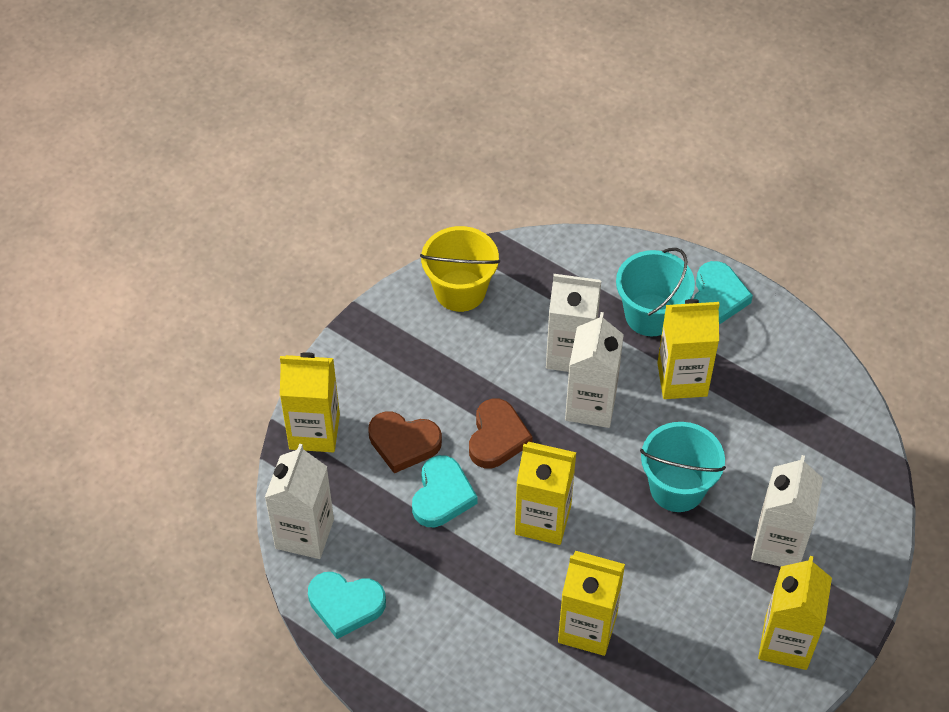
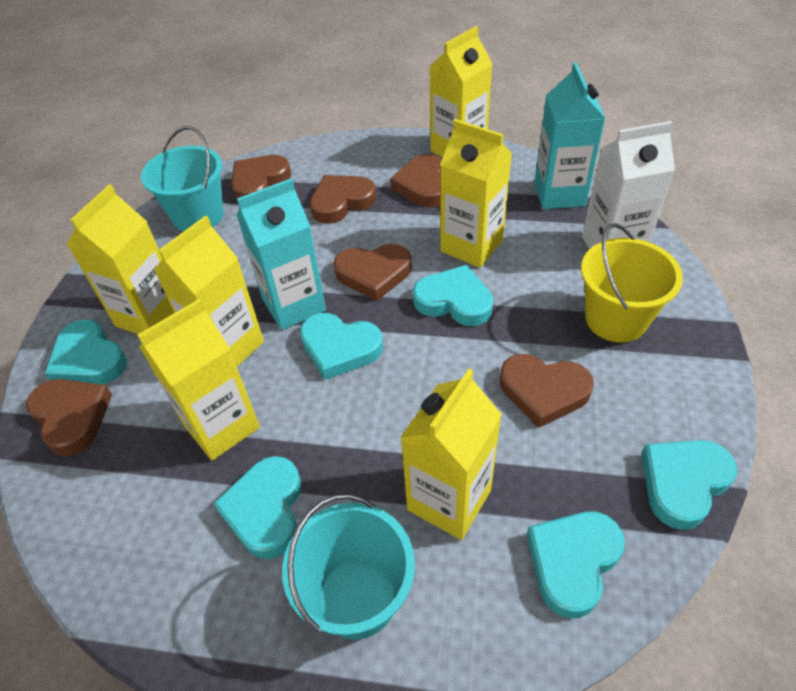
brown heart: 2 -> 6
turquoise carton: 0 -> 2
turquoise heart: 3 -> 6
white carton: 4 -> 1
yellow carton: 5 -> 6

